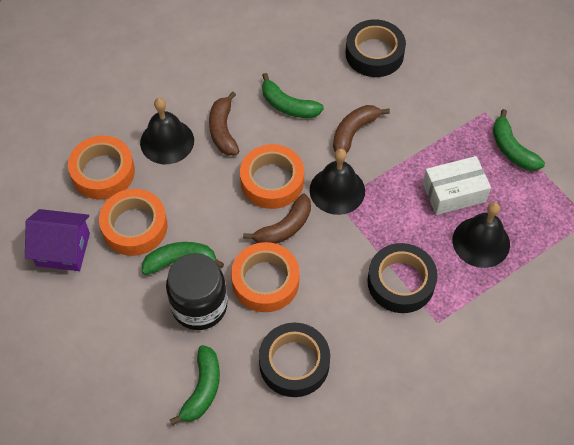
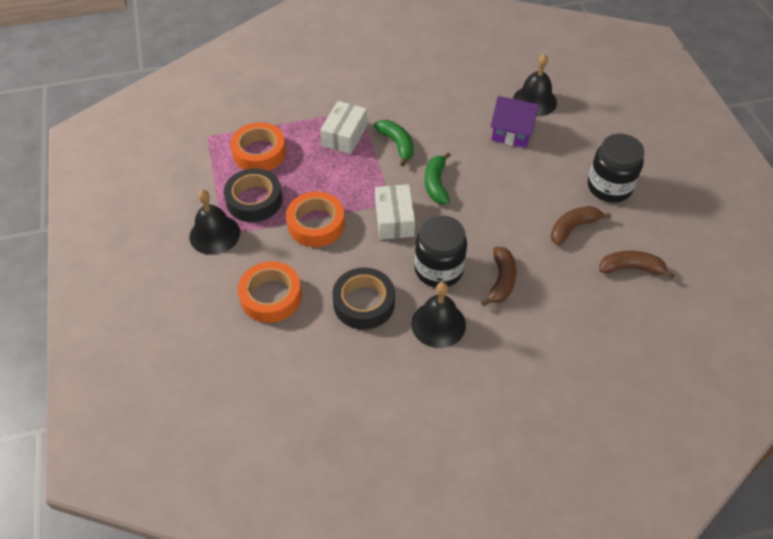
black jar: 1 -> 2
black tape: 3 -> 2
green banana: 4 -> 2
orange tape: 4 -> 3
white box: 1 -> 2

